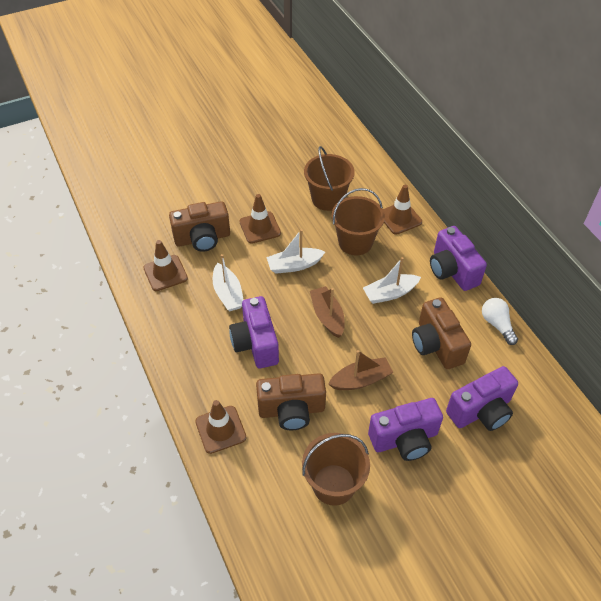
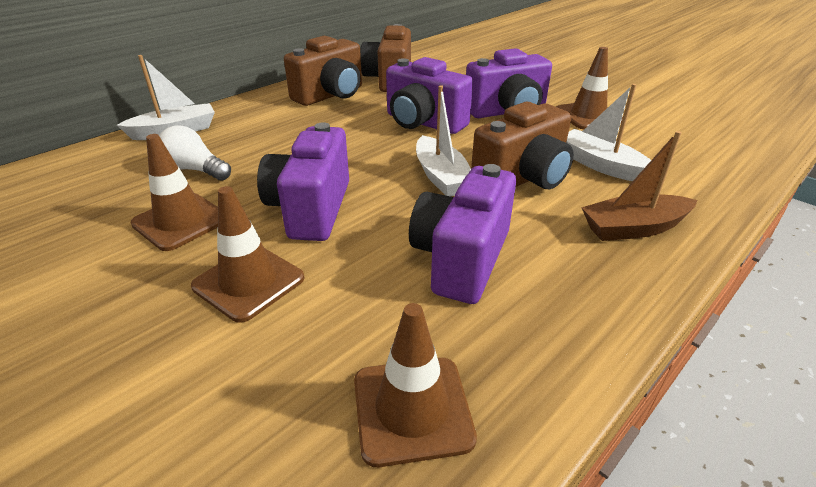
brown boat: 2 -> 1
brown bucket: 3 -> 0

